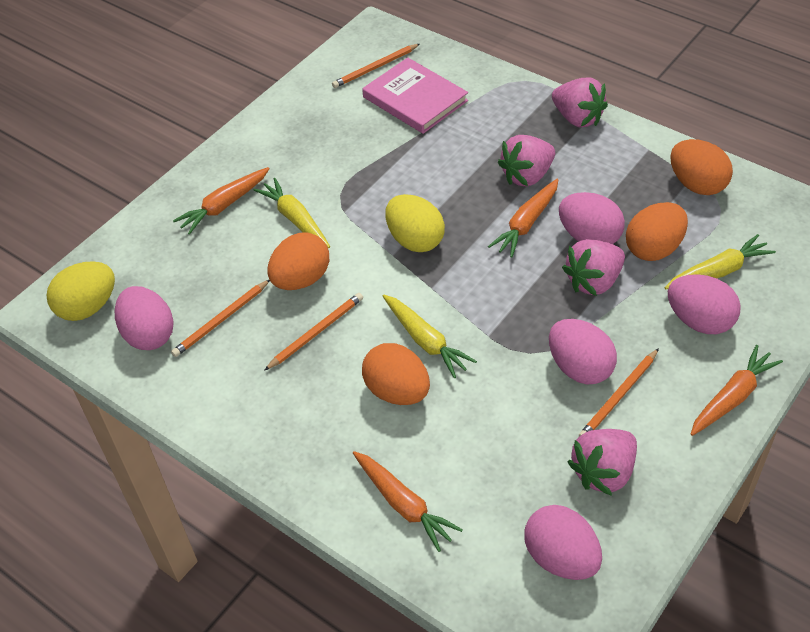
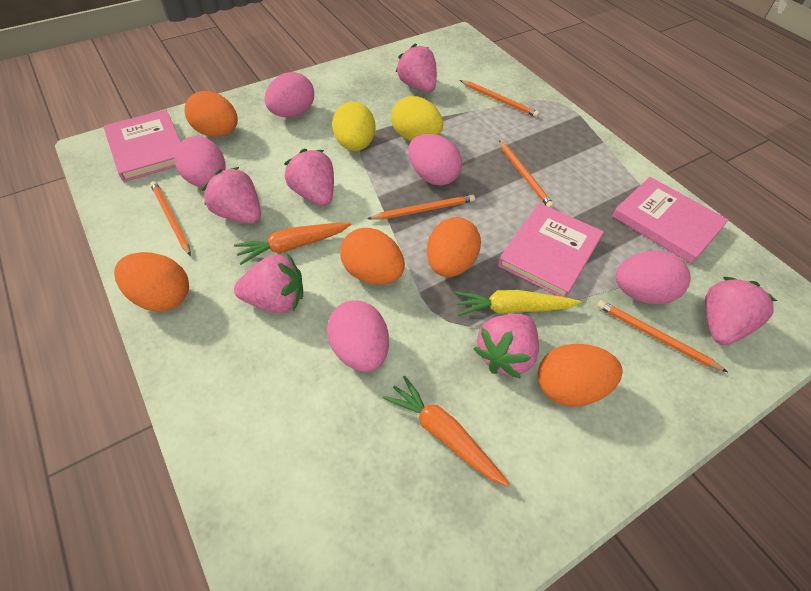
orange carrot: 4 -> 2
orange egg: 4 -> 5
orange pencil: 4 -> 5
pink book: 1 -> 3
pink strawberry: 4 -> 6
yellow carrot: 3 -> 1

